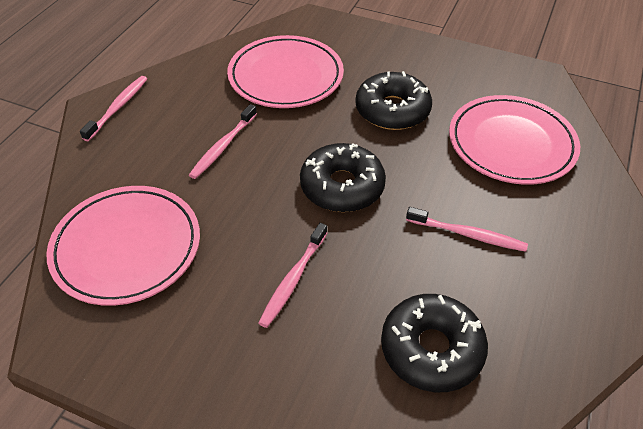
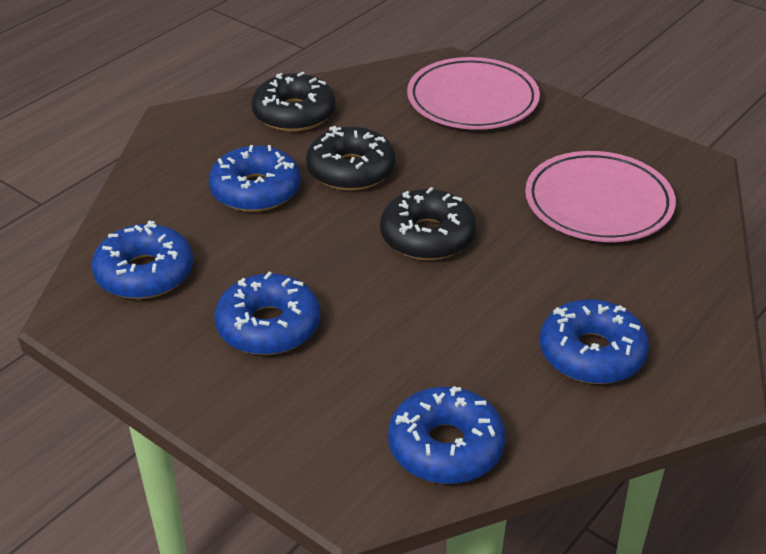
blue donut: 0 -> 5
pink plate: 3 -> 2
pink toothbrush: 4 -> 0

